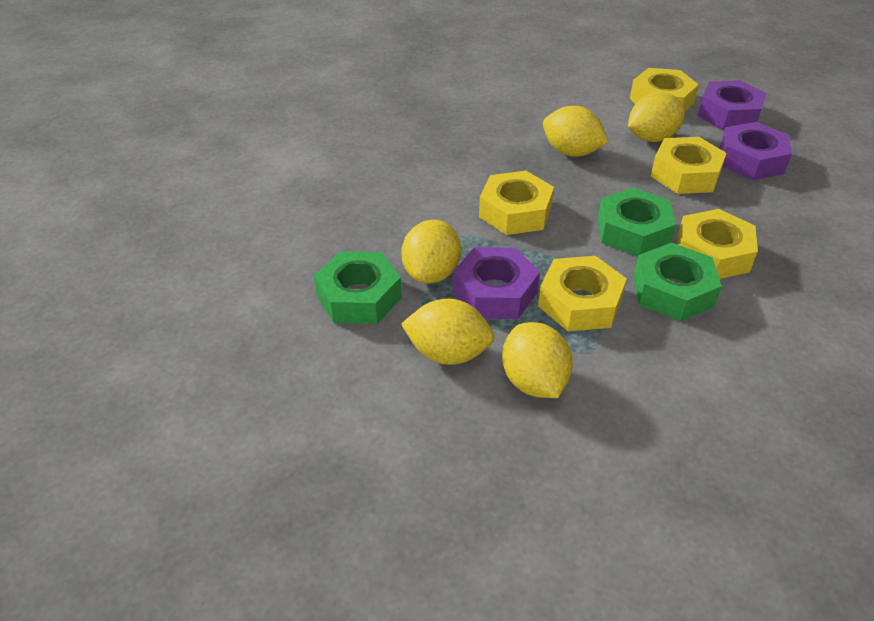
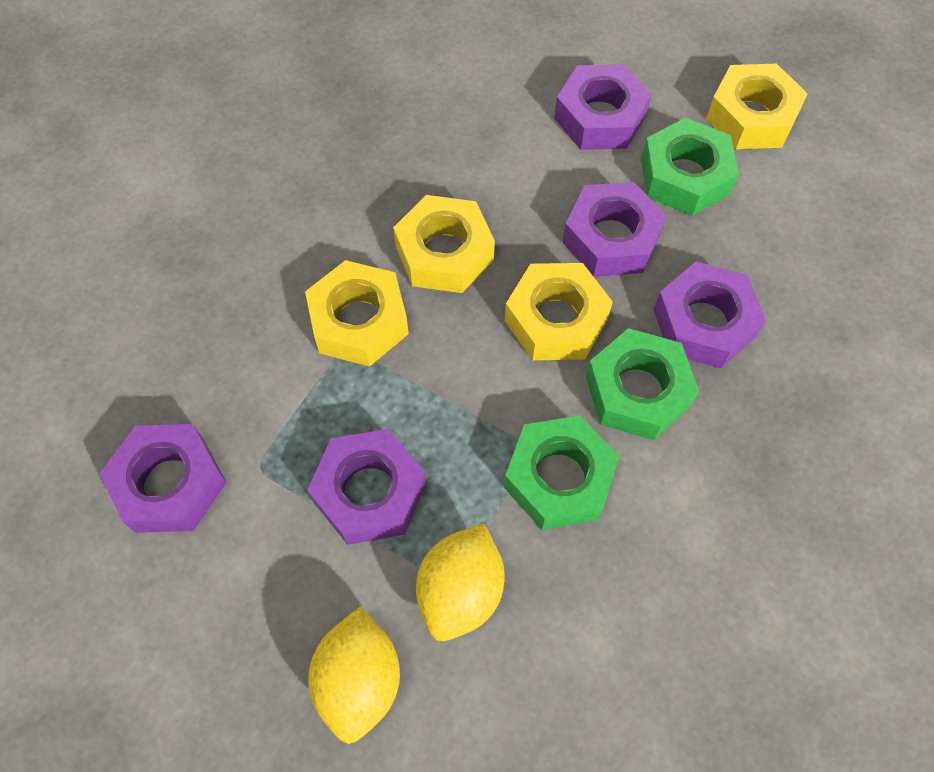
purple nut: 3 -> 5
yellow lemon: 5 -> 2
yellow nut: 5 -> 4

